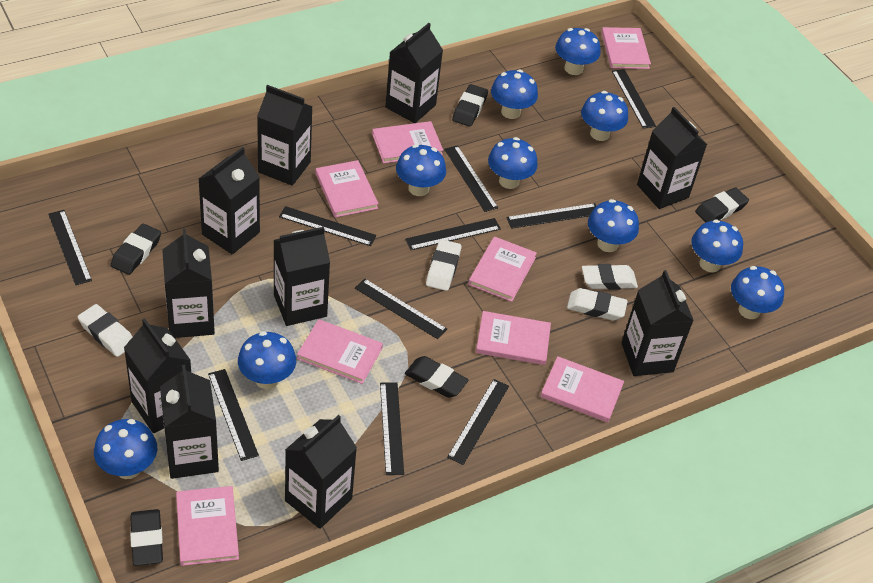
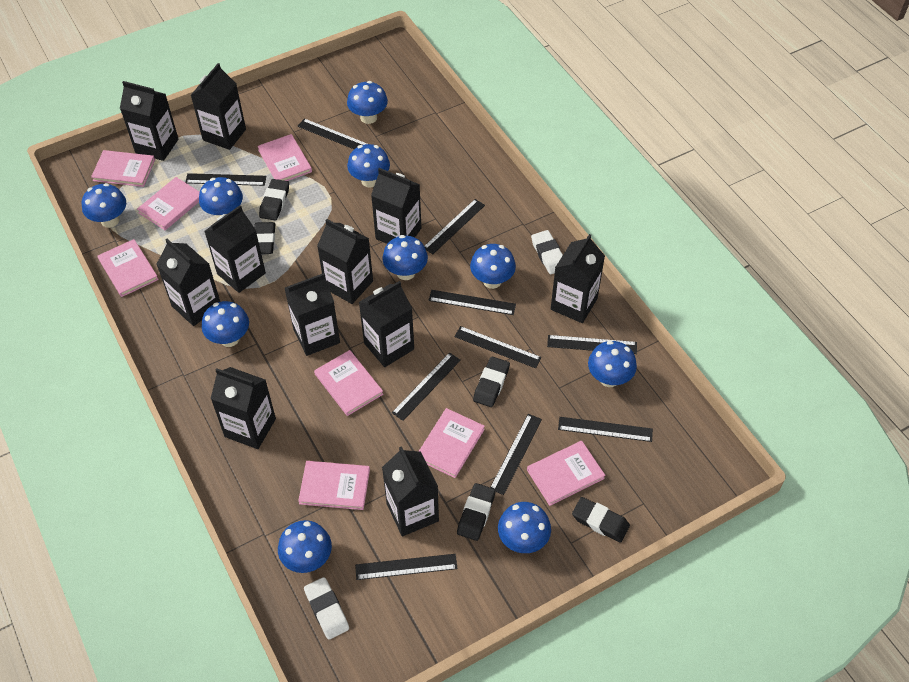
black carton: 10 -> 11
white eraser: 4 -> 2

